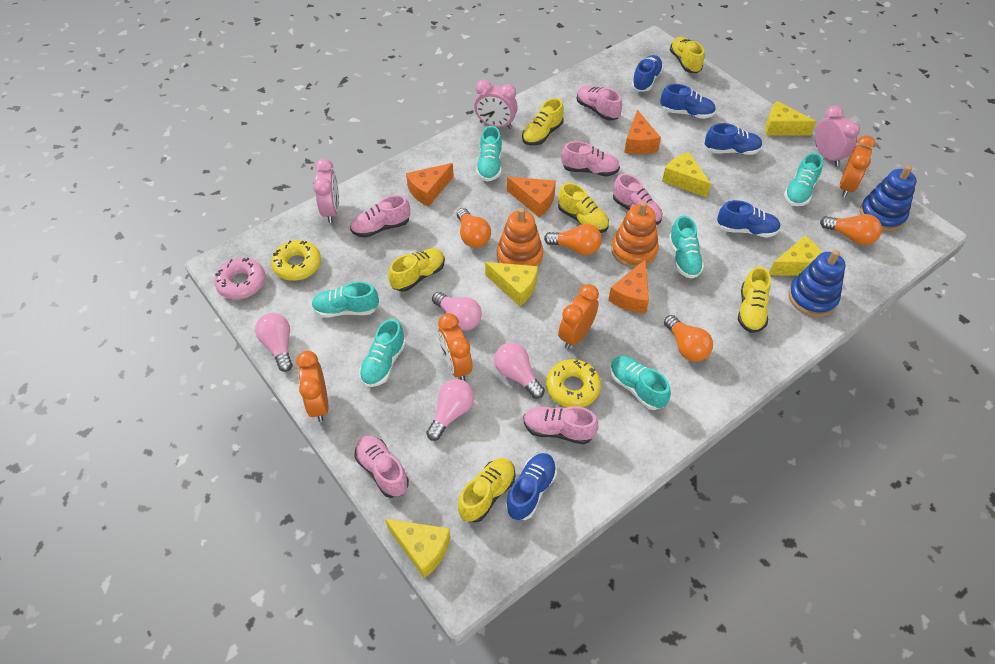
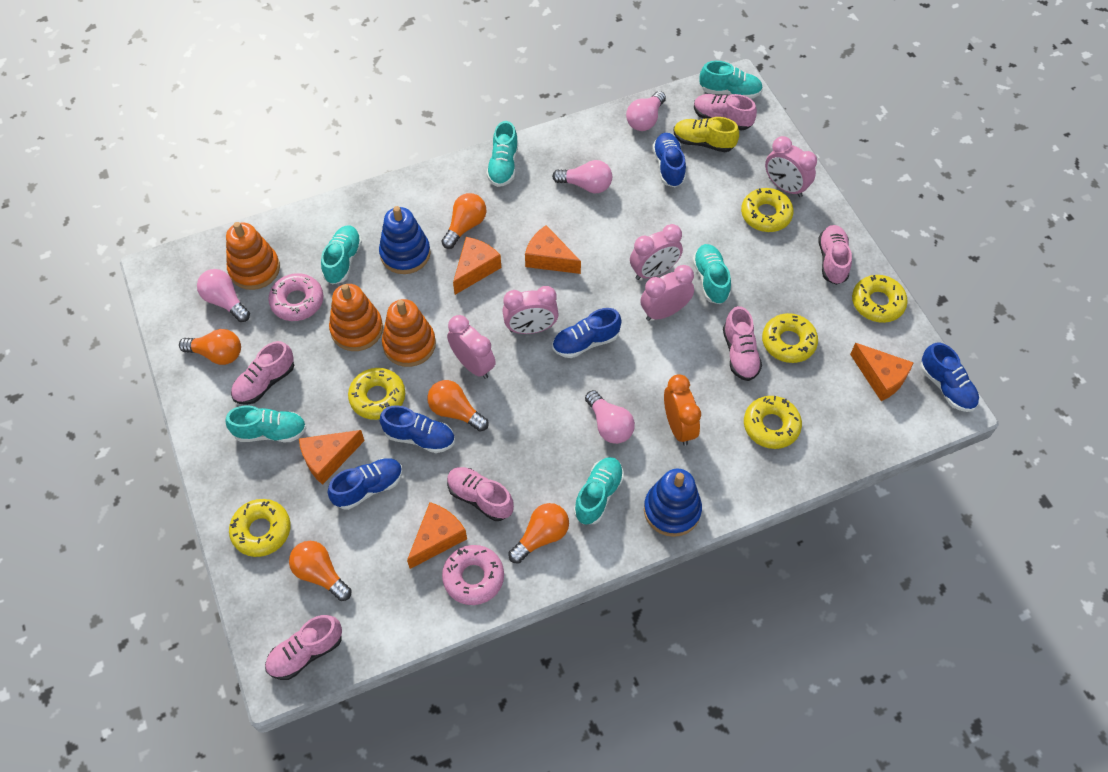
orange cheese: 4 -> 5
orange clock: 4 -> 1
orange light bulb: 4 -> 5
orange stacking toy: 2 -> 3
pink clock: 3 -> 5
pink donut: 1 -> 2
yellow cheese: 5 -> 0
yellow donut: 2 -> 6
yellow shoe: 6 -> 1

